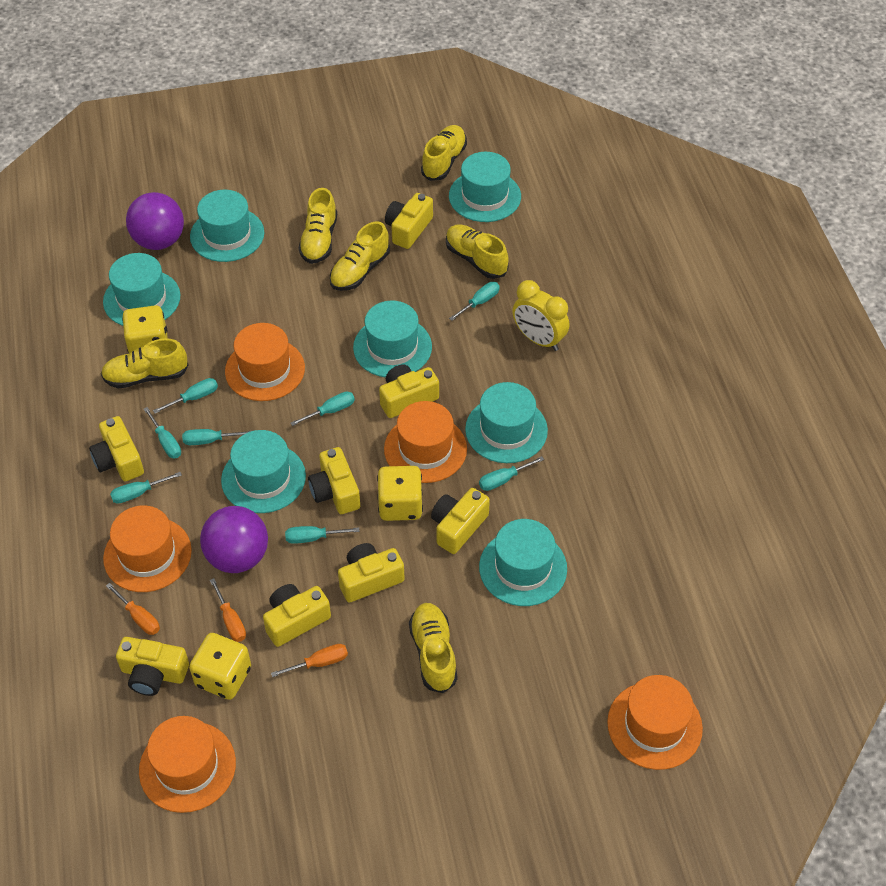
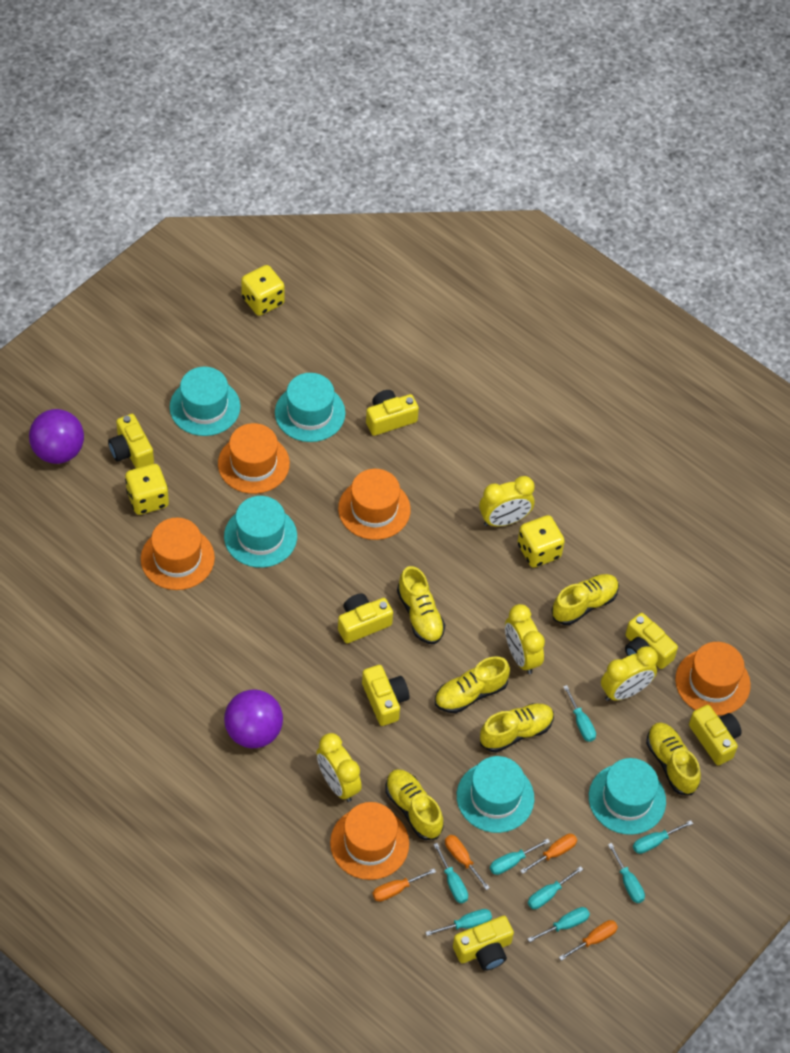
orange screwdriver: 3 -> 4
turquoise hat: 7 -> 5
yellow camera: 8 -> 7
yellow clock: 1 -> 4

